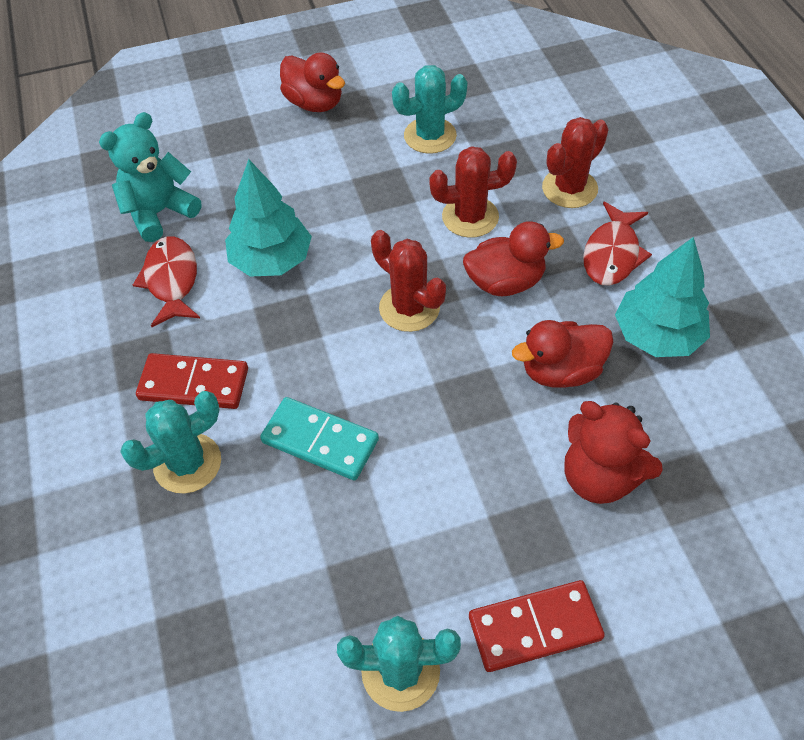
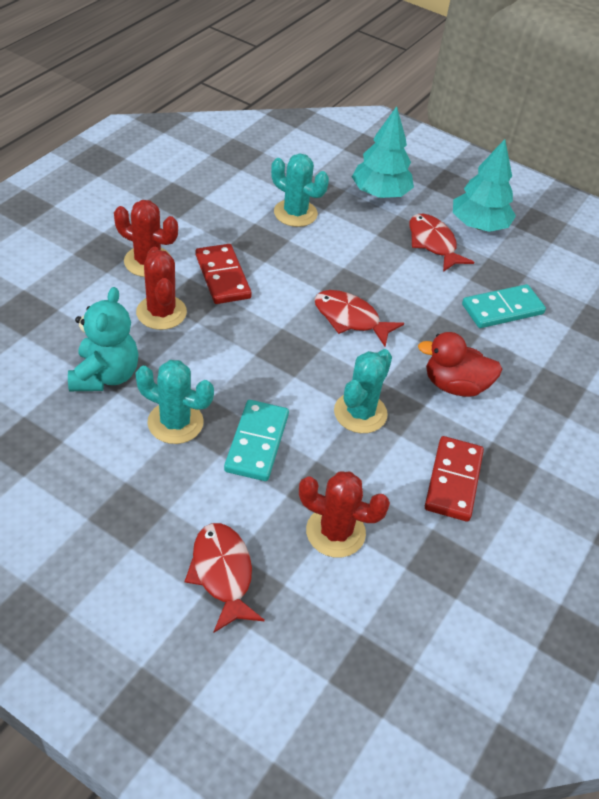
red duck: 3 -> 1
red fish: 2 -> 3
red teddy bear: 1 -> 0
turquoise domino: 1 -> 2

